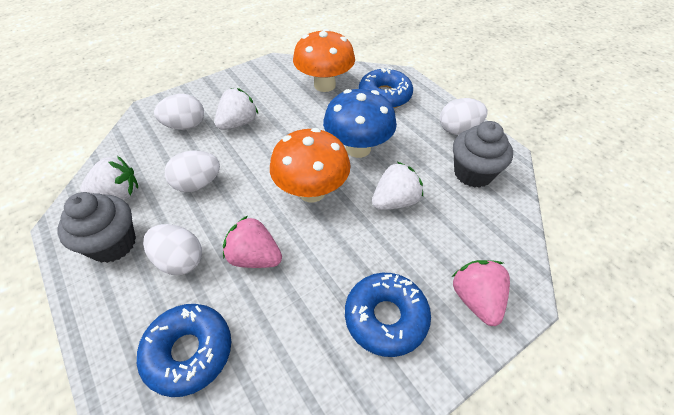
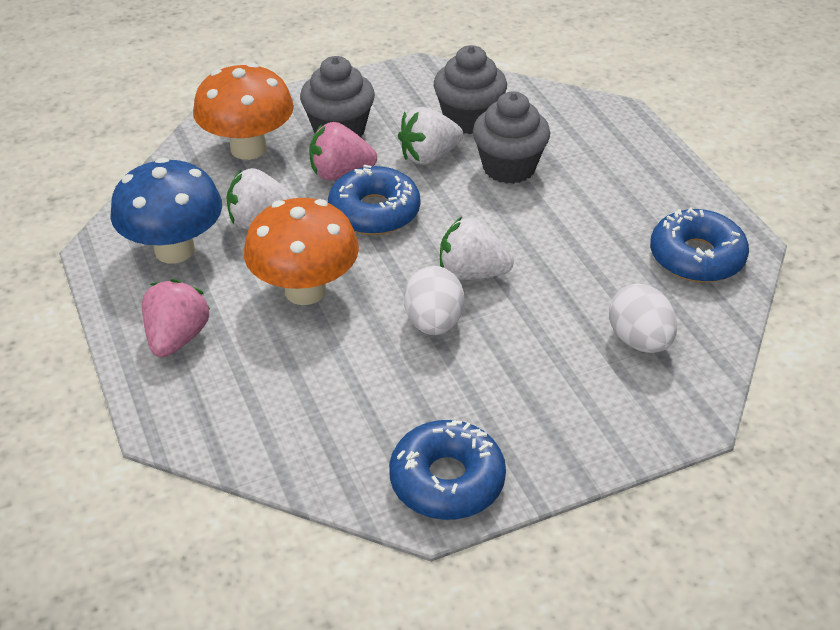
grey cupcake: 2 -> 3
white egg: 4 -> 2

